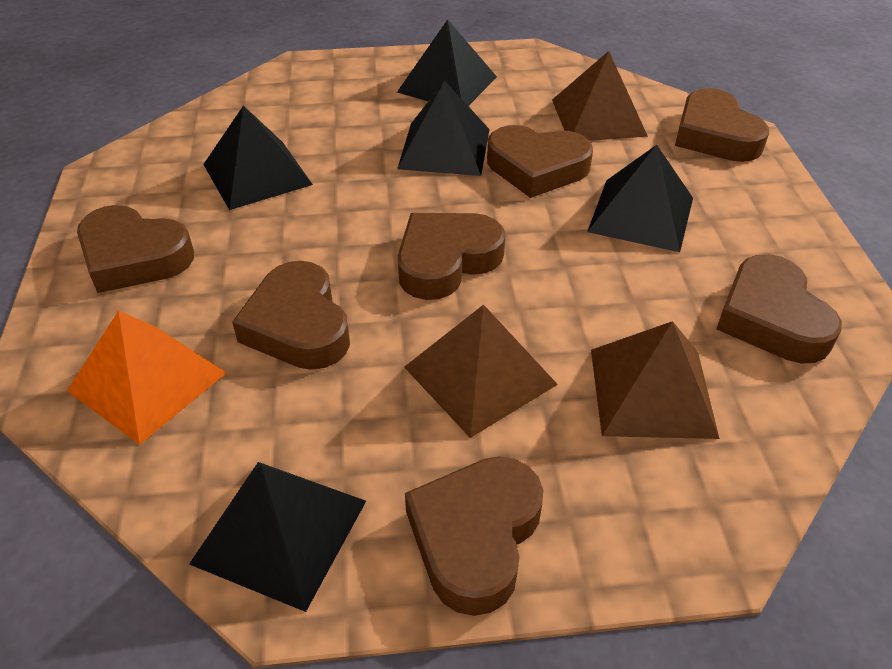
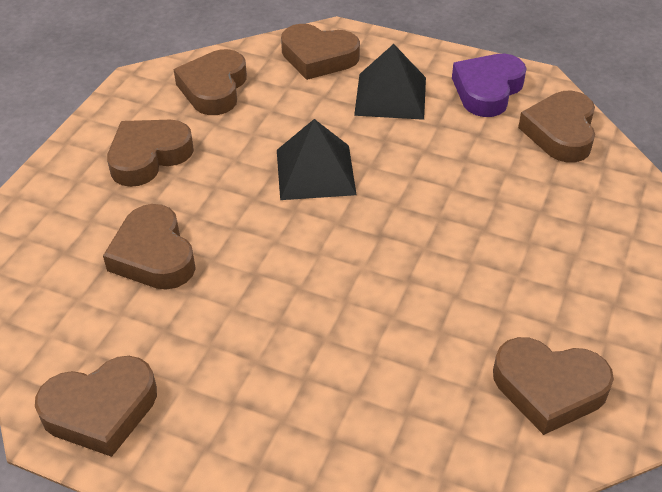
black pyramid: 5 -> 2
brown pyramid: 3 -> 0
orange pyramid: 1 -> 0
purple heart: 0 -> 1

